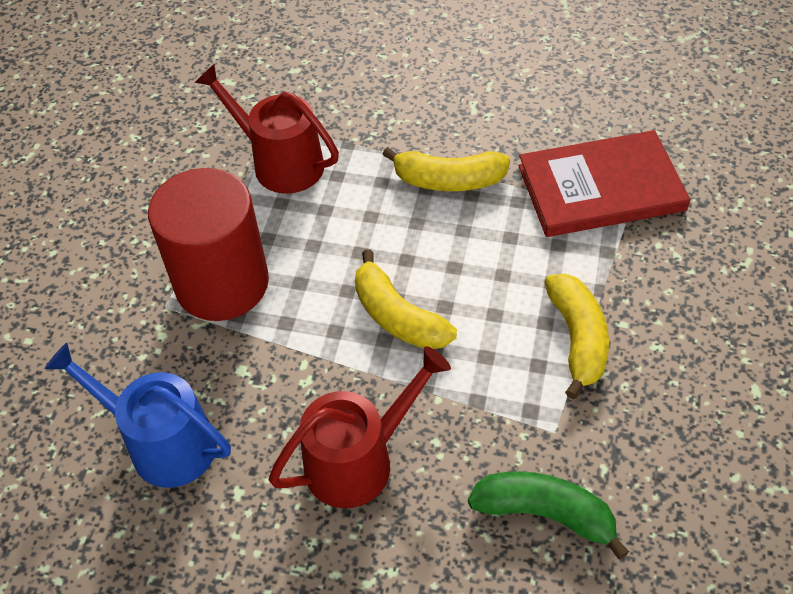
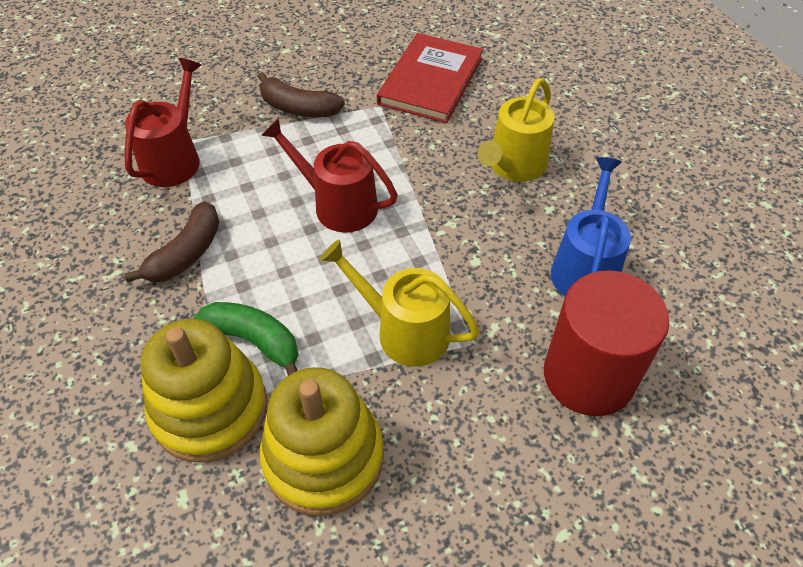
brown banana: 0 -> 2
yellow banana: 3 -> 0
yellow stacking toy: 0 -> 2
yellow watering can: 0 -> 2

